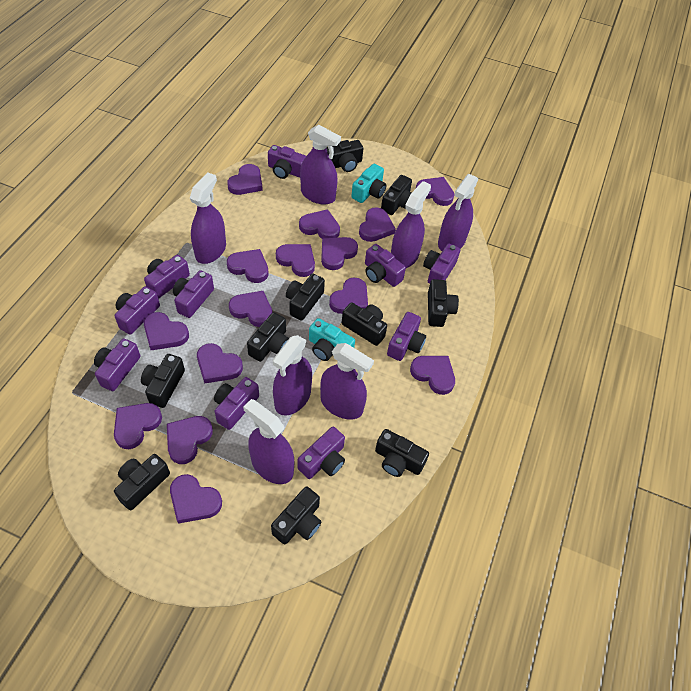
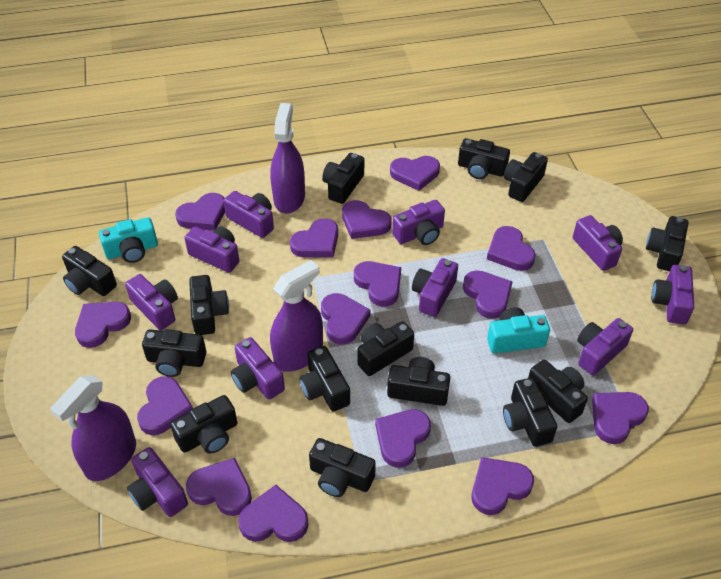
black camera: 10 -> 14
purple spray bottle: 7 -> 3

